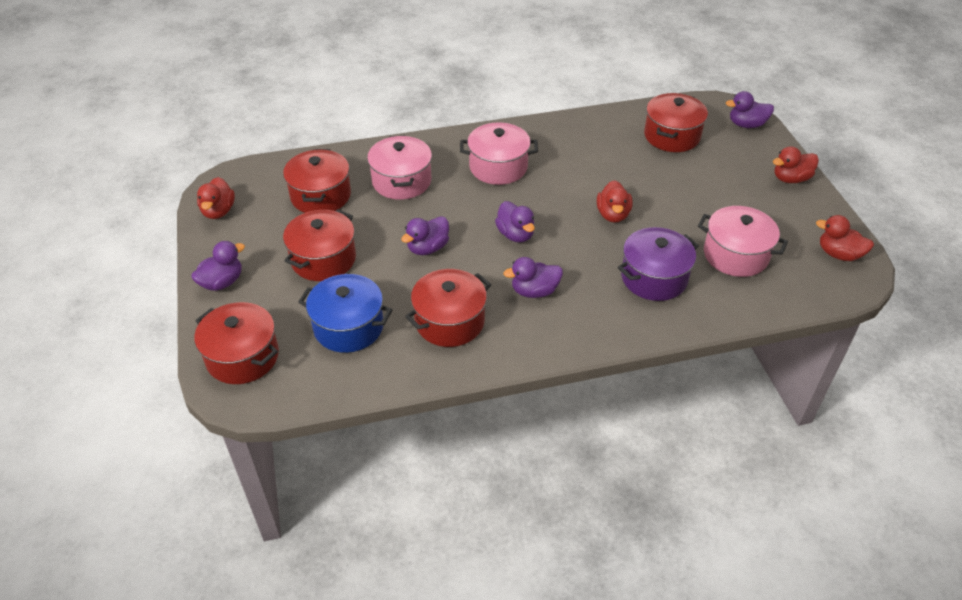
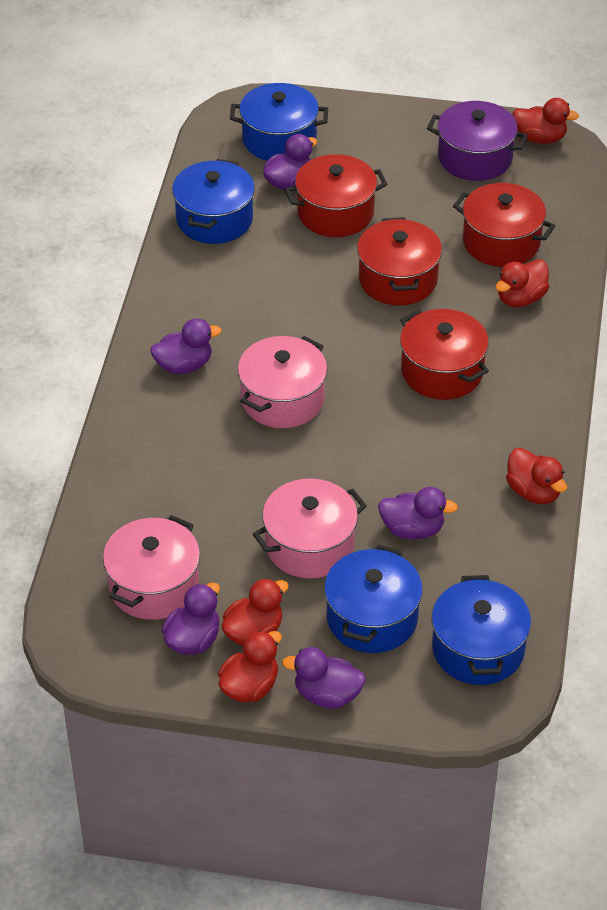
blue pot: 1 -> 4
red duck: 4 -> 5
red pot: 5 -> 4

